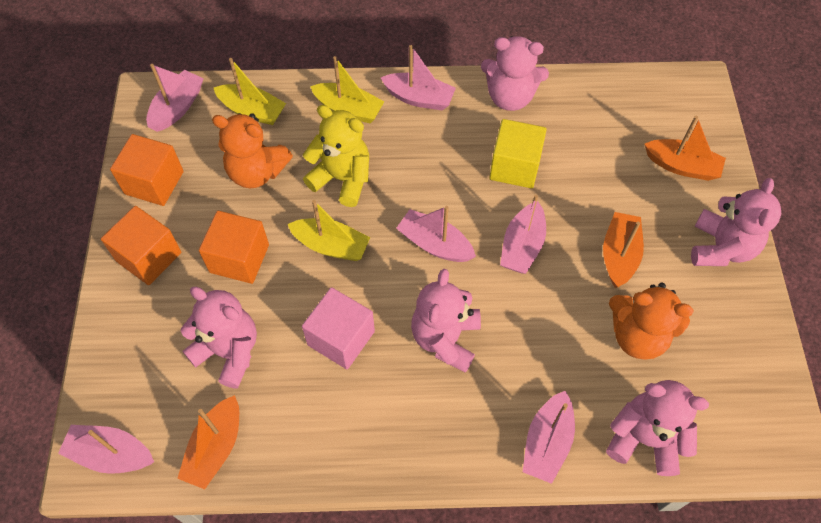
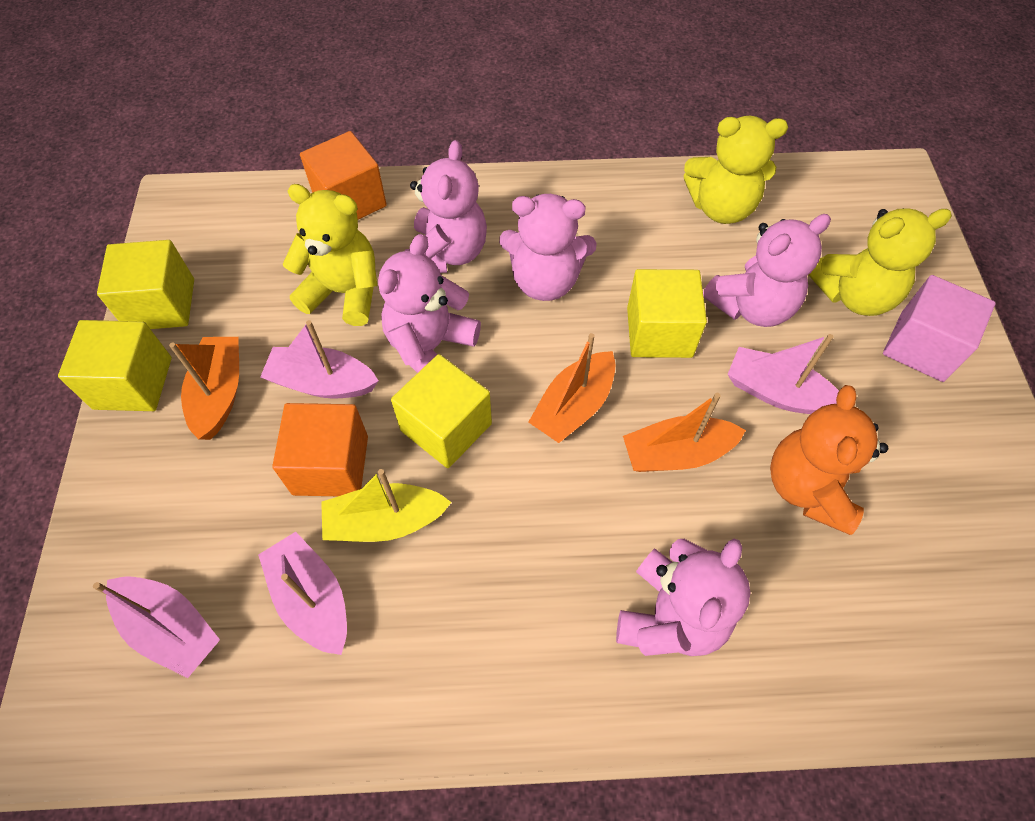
orange cube: 3 -> 2
orange teddy bear: 2 -> 1
pink boat: 6 -> 4
yellow boat: 3 -> 1
yellow cube: 1 -> 4
yellow teddy bear: 1 -> 3

